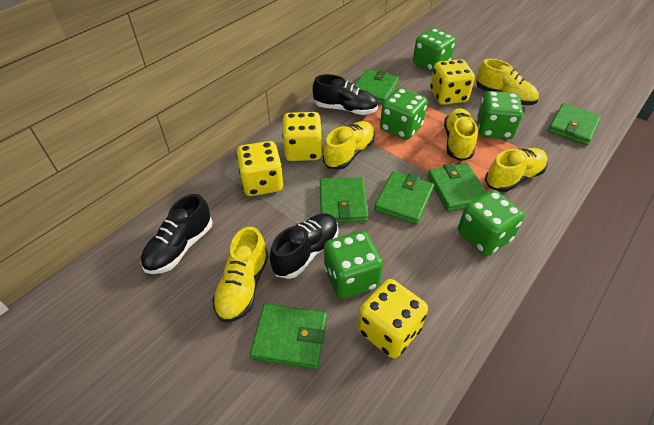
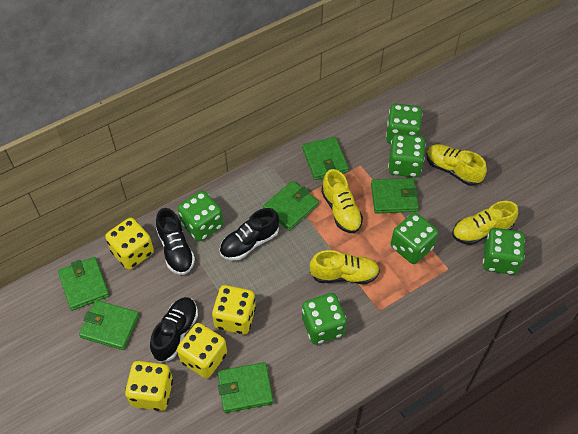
green dice: 5 -> 6
yellow shoe: 5 -> 4

